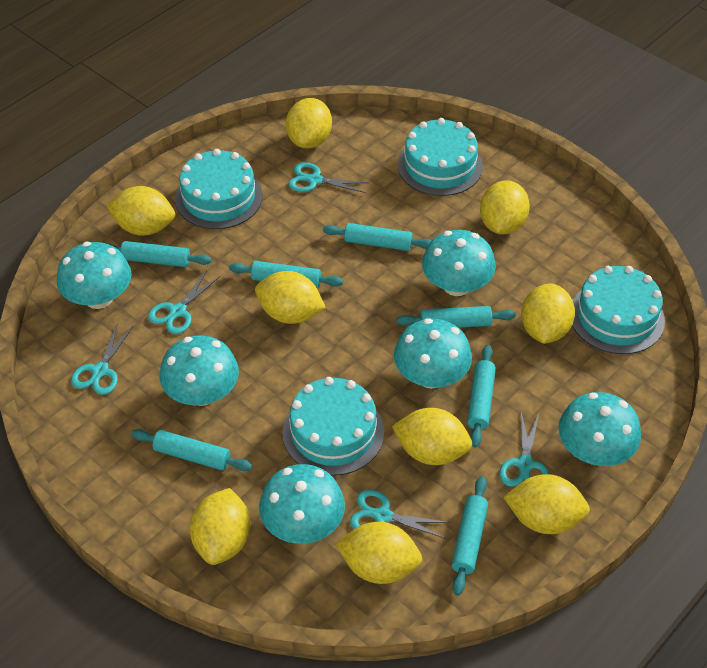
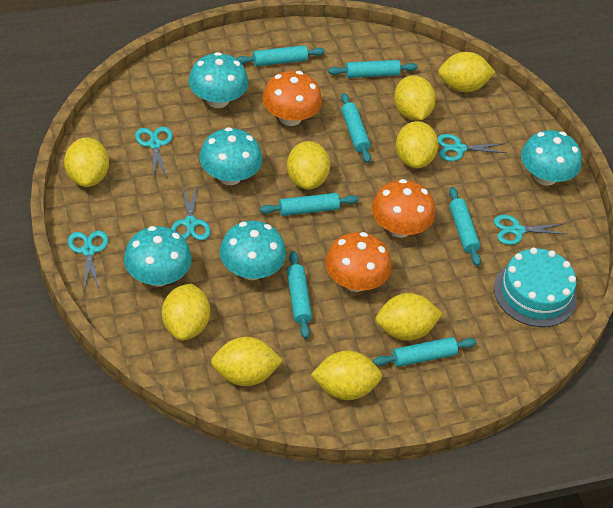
orange mushroom: 0 -> 3
turquoise cake: 4 -> 1
turquoise mushroom: 6 -> 5

